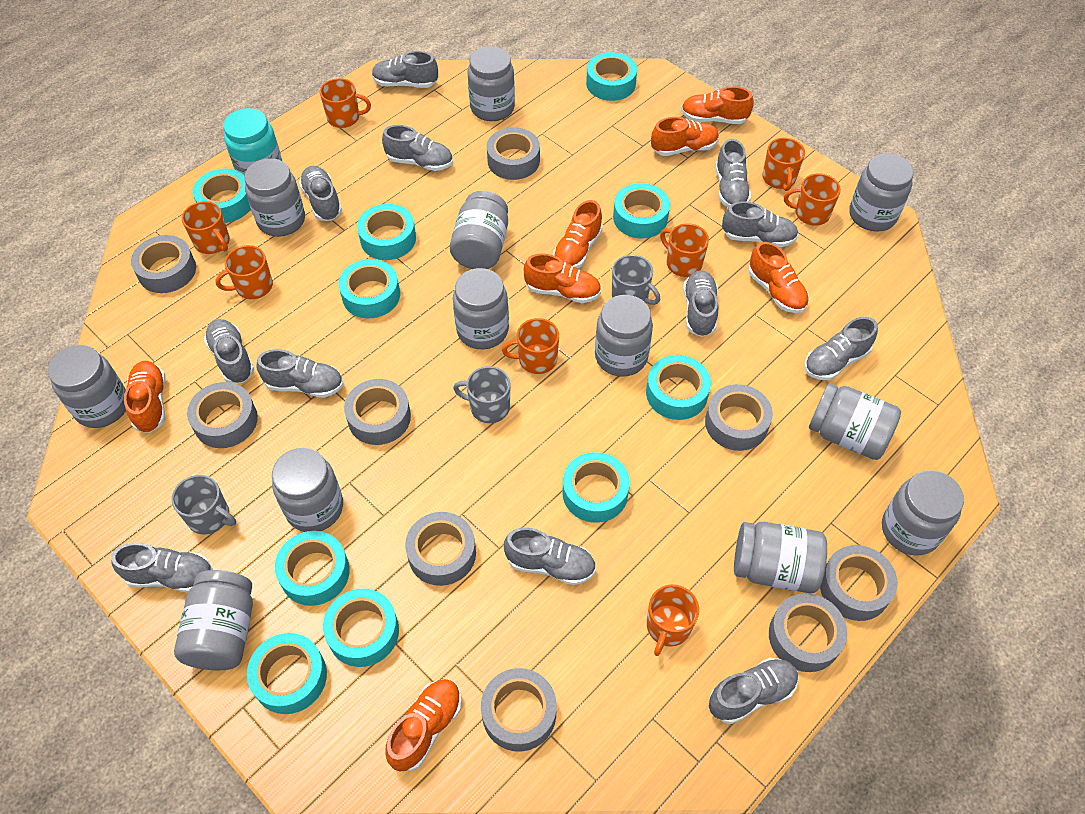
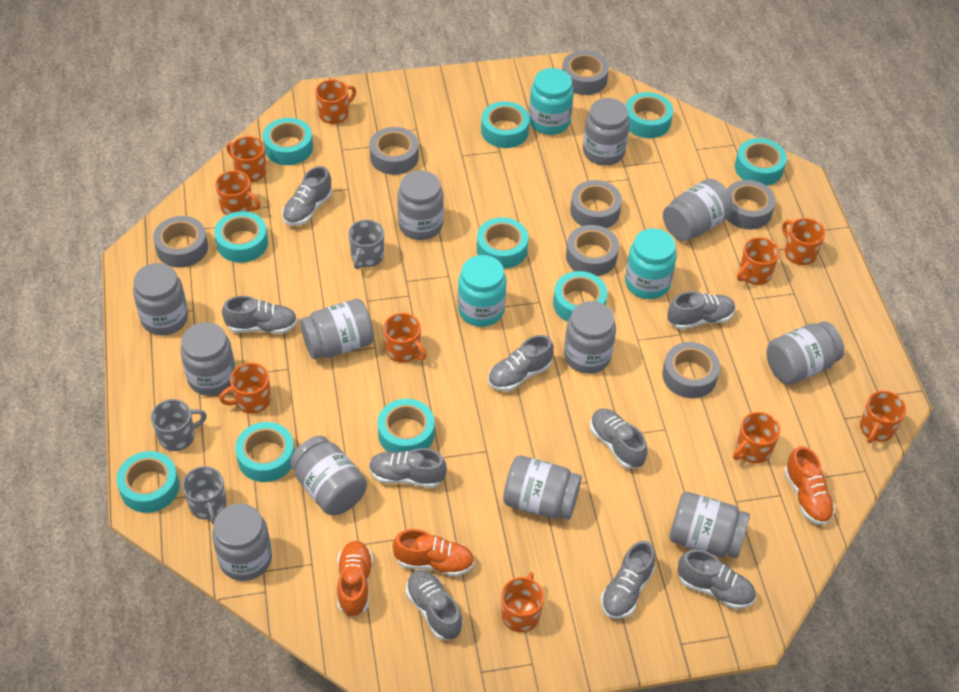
grey shoe: 12 -> 9
grey tape: 9 -> 7
orange mug: 8 -> 10
orange shoe: 7 -> 3
turquoise jar: 1 -> 3

